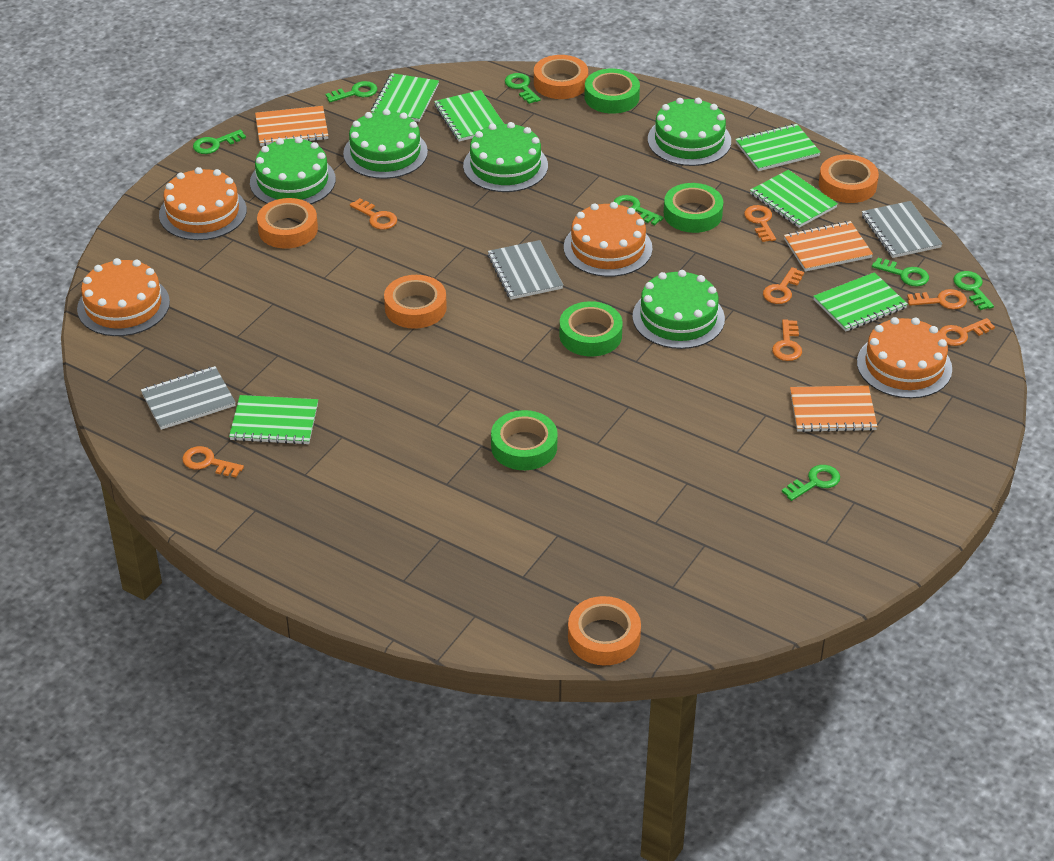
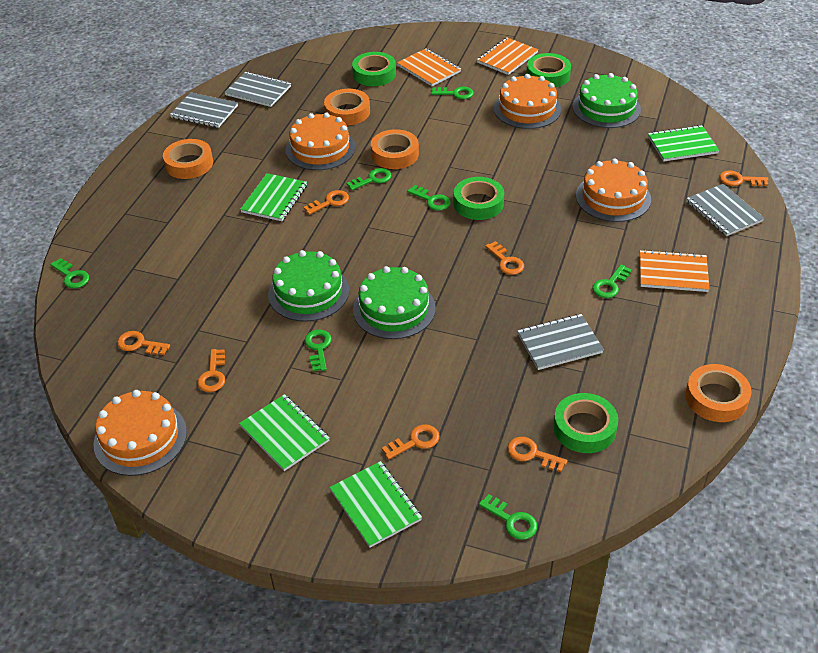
green cake: 5 -> 3
green notebook: 6 -> 4
grey notebook: 3 -> 4
orange tape: 5 -> 4

